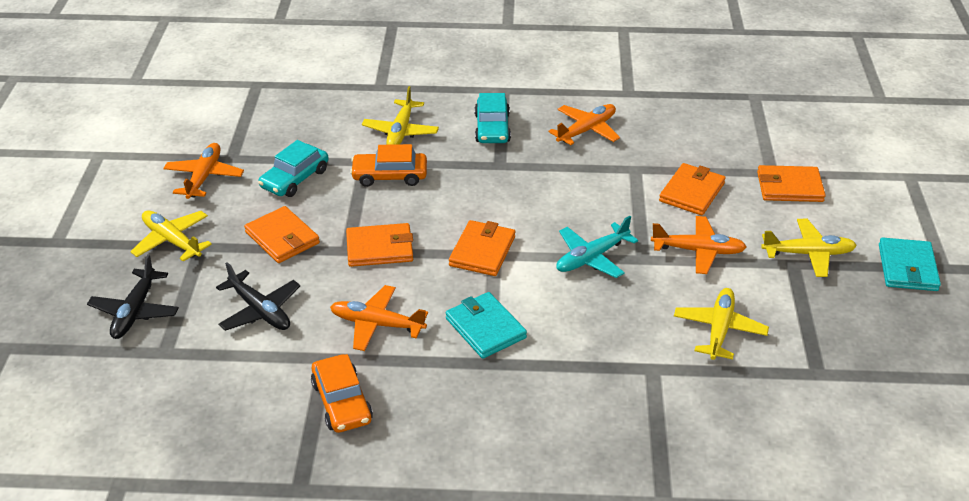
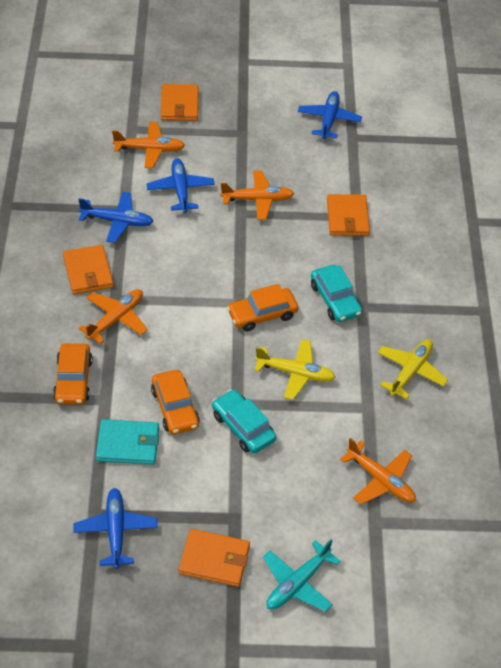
black plane: 2 -> 0
blue plane: 0 -> 4
orange car: 2 -> 3
orange wallet: 5 -> 4
turquoise wallet: 2 -> 1
yellow plane: 4 -> 2

